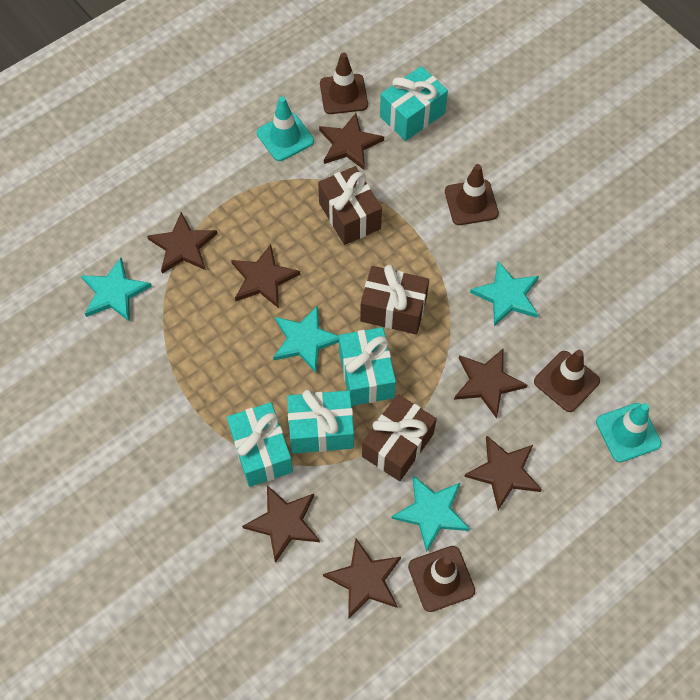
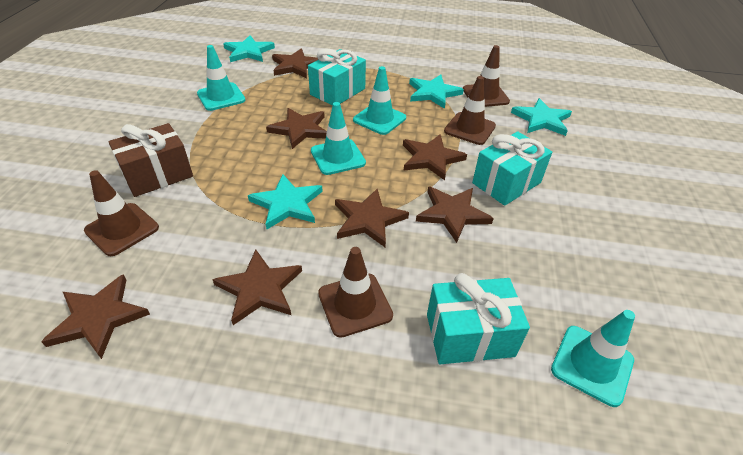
brown gift: 3 -> 1
turquoise gift: 4 -> 3
turquoise traffic cone: 2 -> 4

